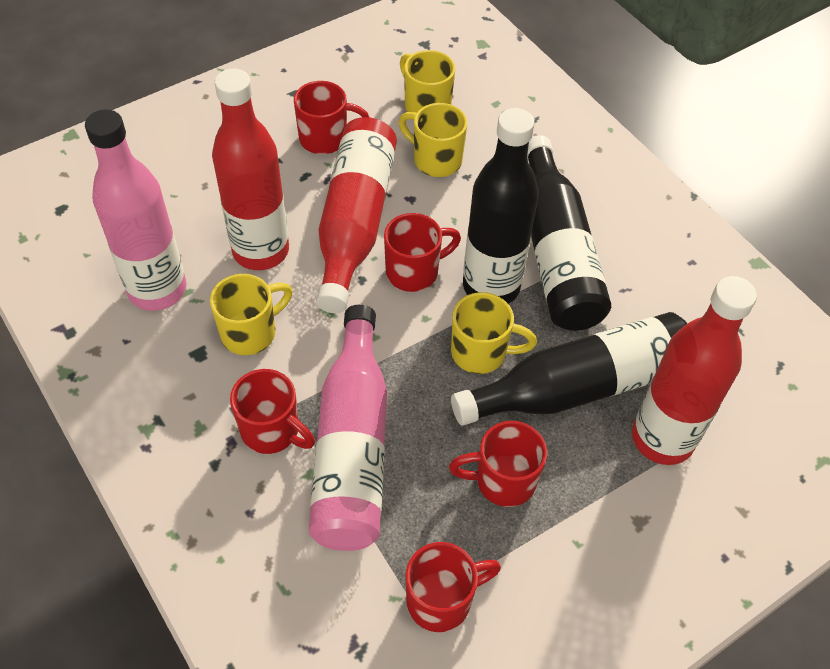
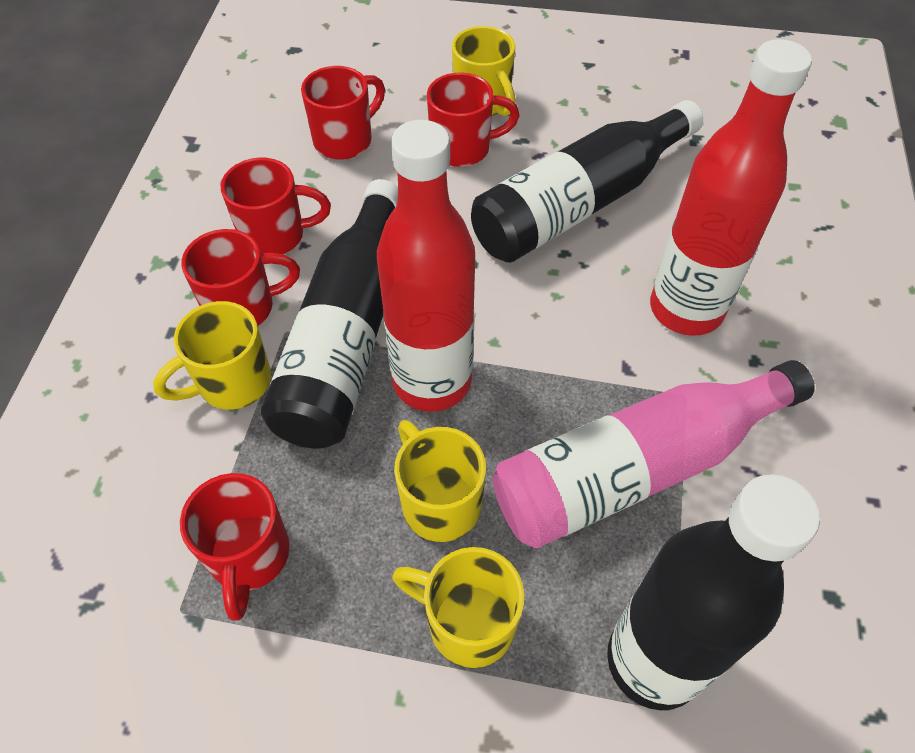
pink bottle: 2 -> 1
red bottle: 3 -> 2

